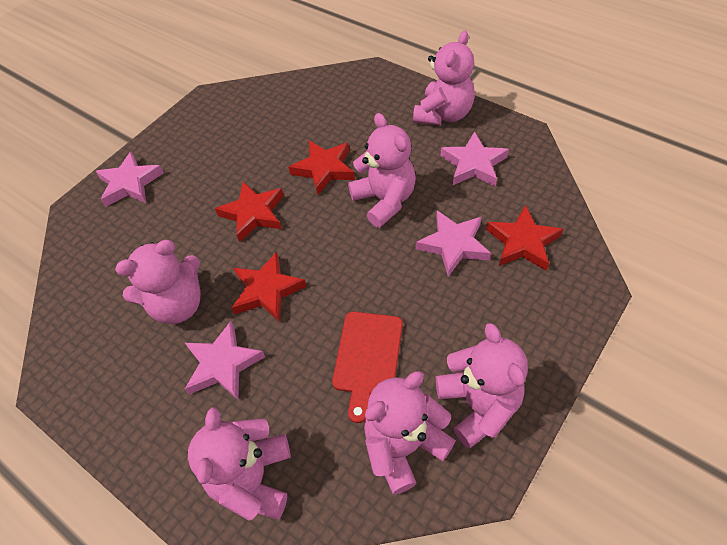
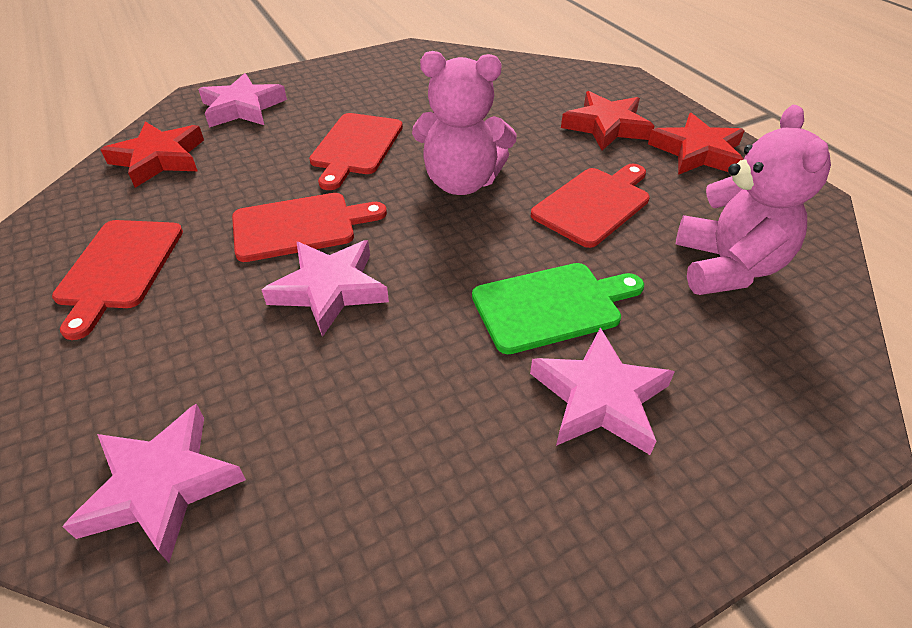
green cutting board: 0 -> 1
pink teddy bear: 6 -> 2
red cutting board: 1 -> 4
red star: 4 -> 3

